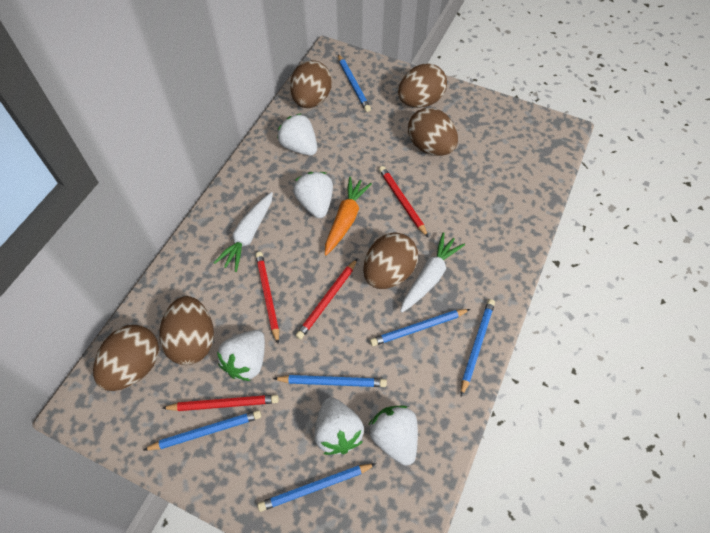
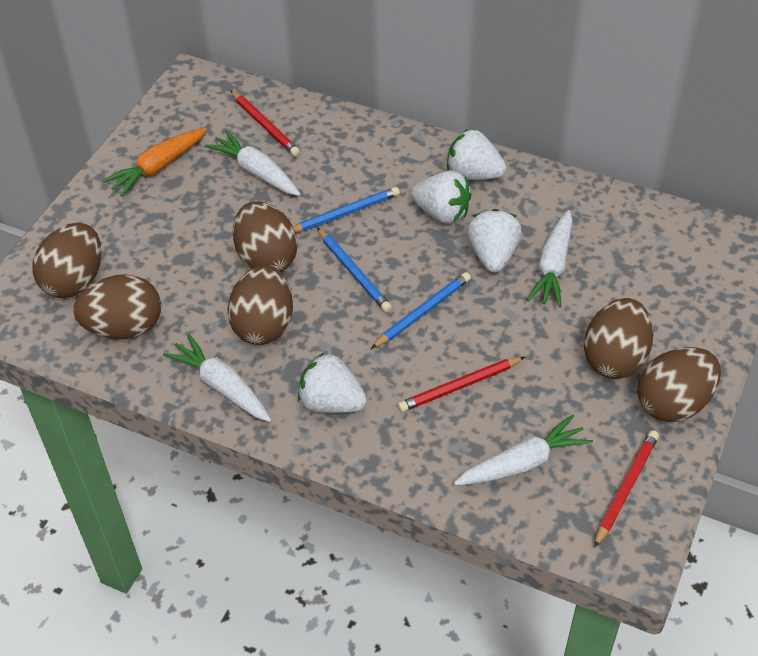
blue pencil: 6 -> 3
red pencil: 4 -> 3
white carrot: 2 -> 4
white strawberry: 5 -> 4

